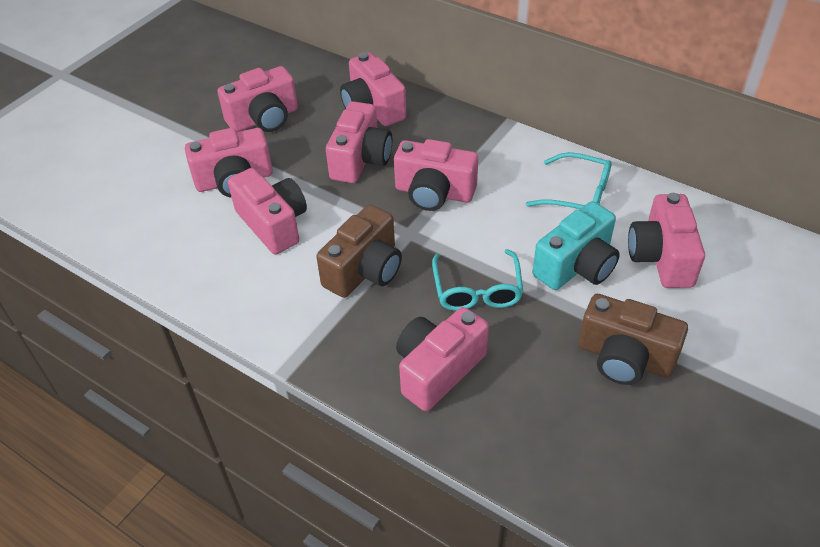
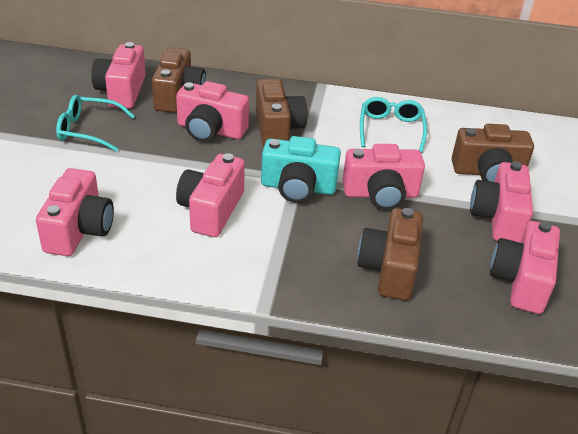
brown camera: 2 -> 4
pink camera: 8 -> 7

